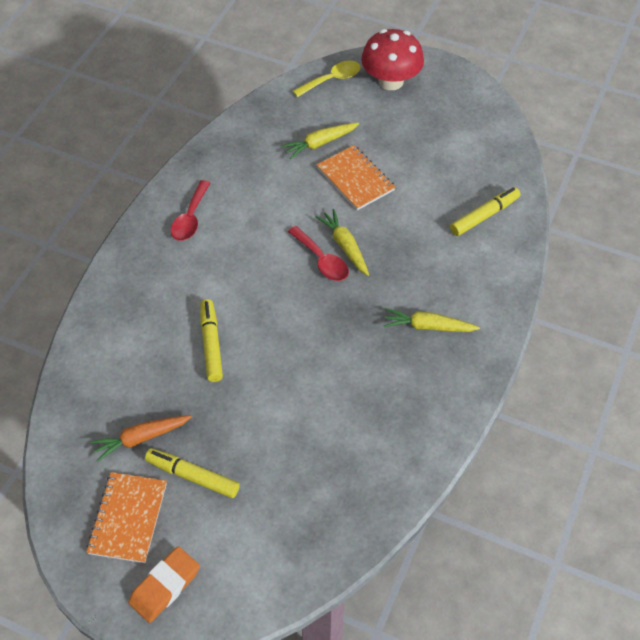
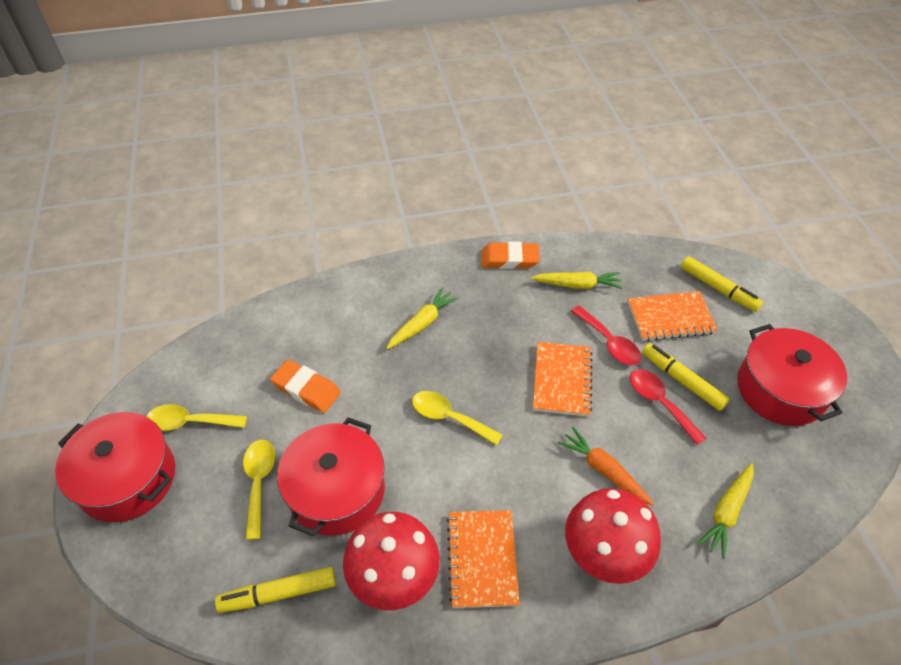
orange eraser: 1 -> 2
orange notebook: 2 -> 3
red mushroom: 1 -> 2
red pot: 0 -> 3
yellow spoon: 1 -> 3

